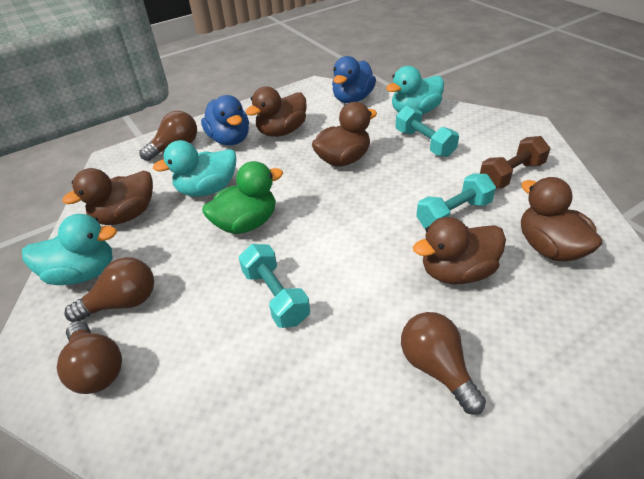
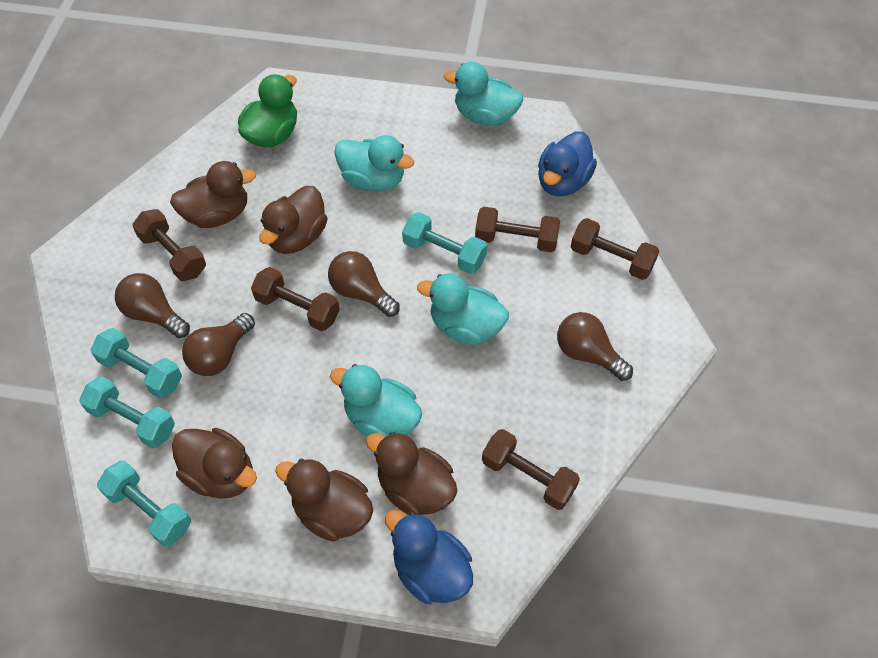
brown dumbbell: 1 -> 5
turquoise duck: 3 -> 4
turquoise dumbbell: 3 -> 4

